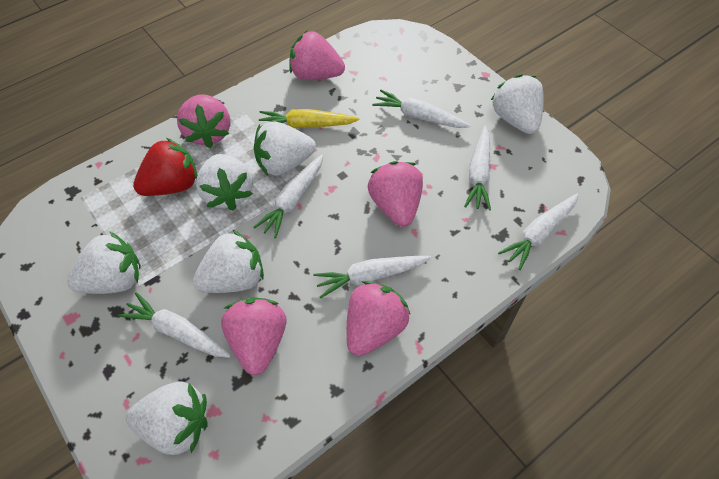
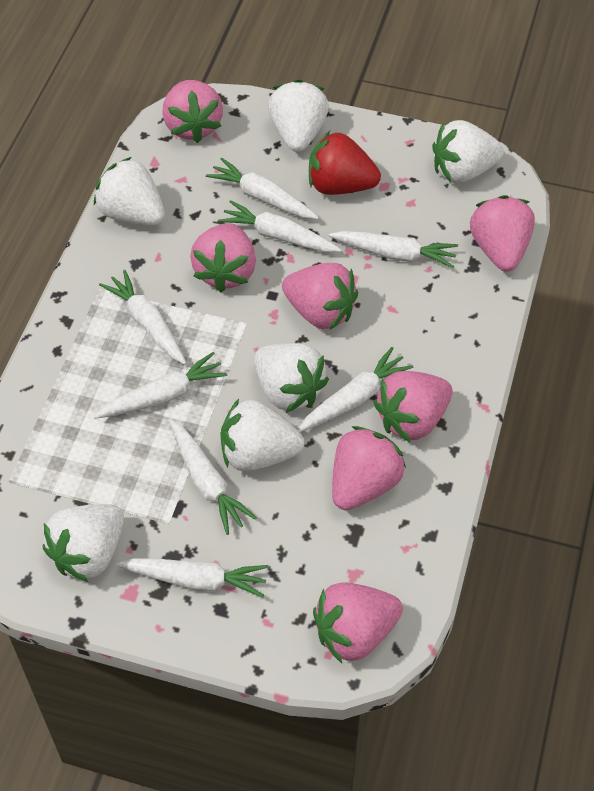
pink strawberry: 5 -> 7
white carrot: 6 -> 8
yellow carrot: 1 -> 0

